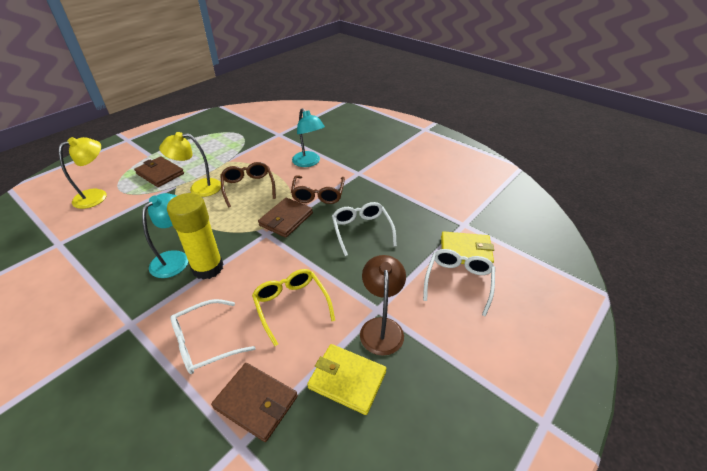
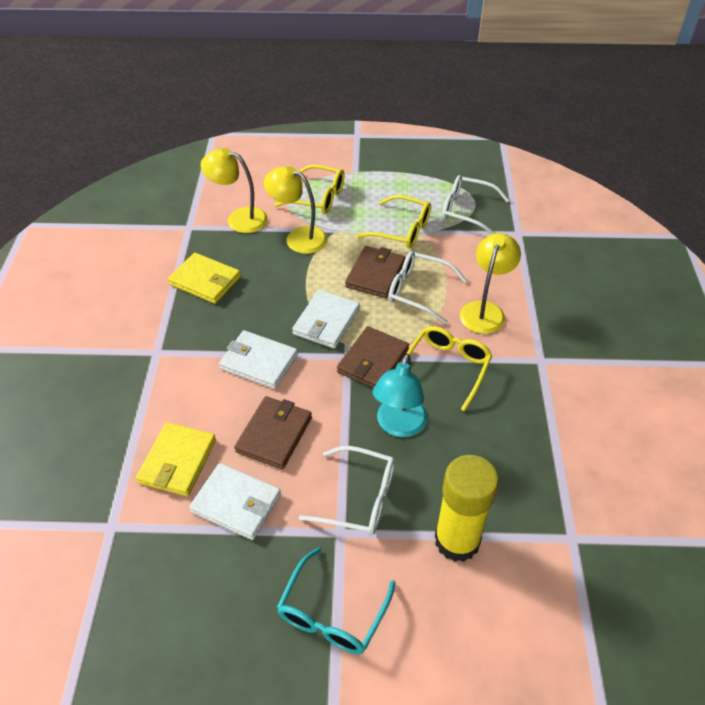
brown glasses: 2 -> 0
brown lamp: 1 -> 0
turquoise glasses: 0 -> 1
turquoise lamp: 2 -> 1
white wallet: 0 -> 3
yellow glasses: 1 -> 3
yellow lamp: 2 -> 3

